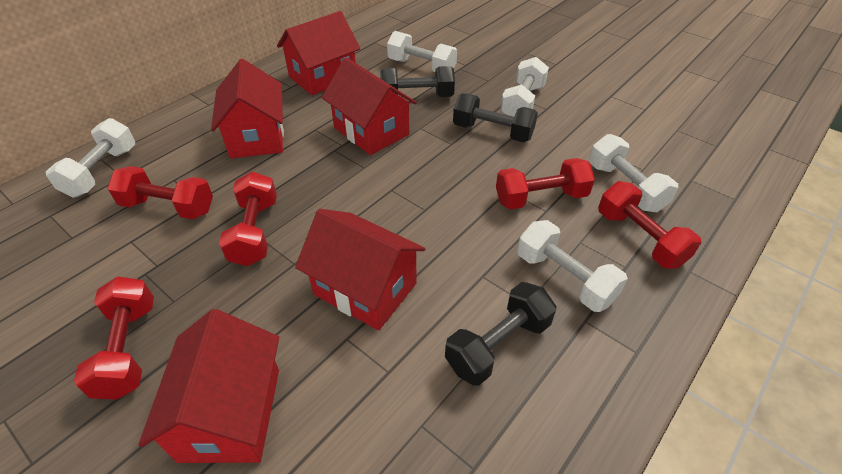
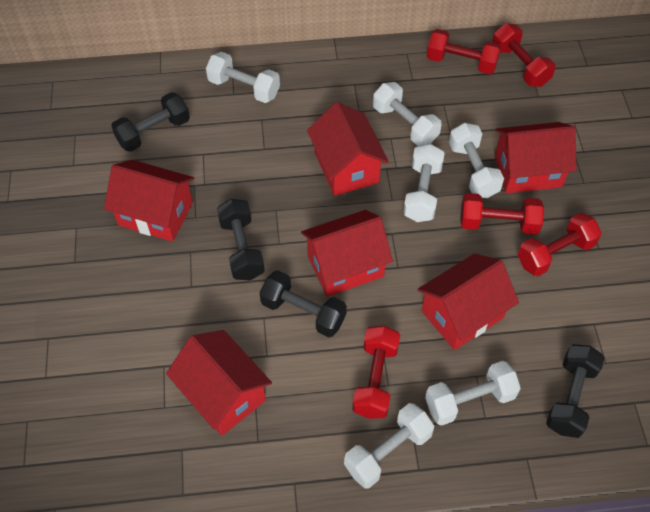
black dumbbell: 3 -> 4
red house: 5 -> 6
white dumbbell: 5 -> 6

